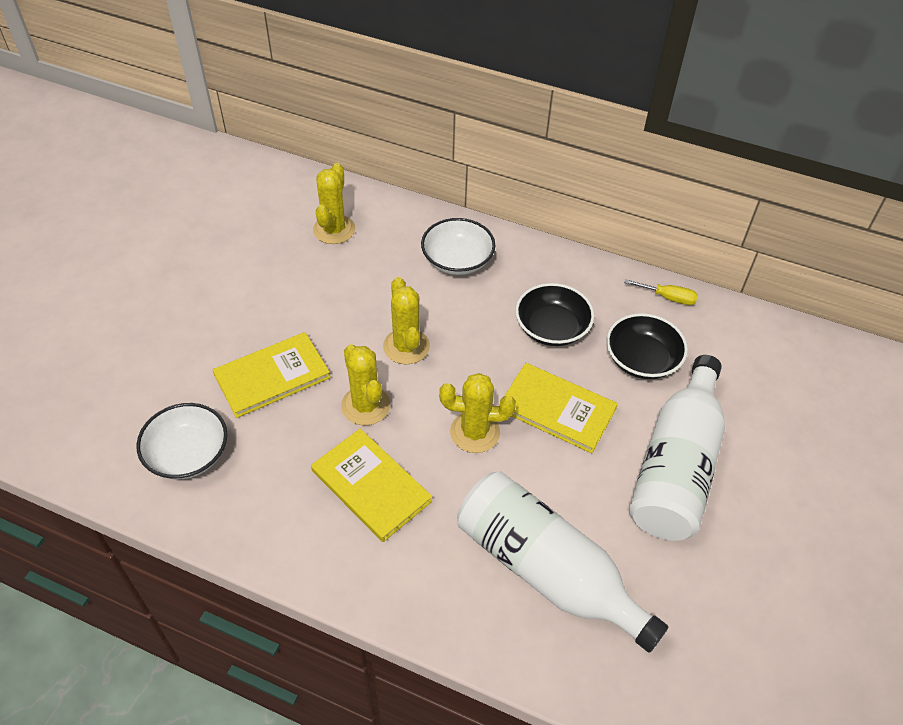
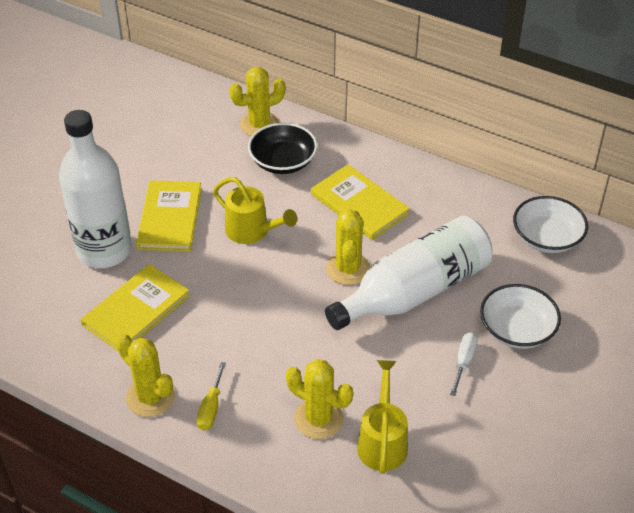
black bowl: 2 -> 1
white screwdriver: 0 -> 1
yellow watering can: 0 -> 2

